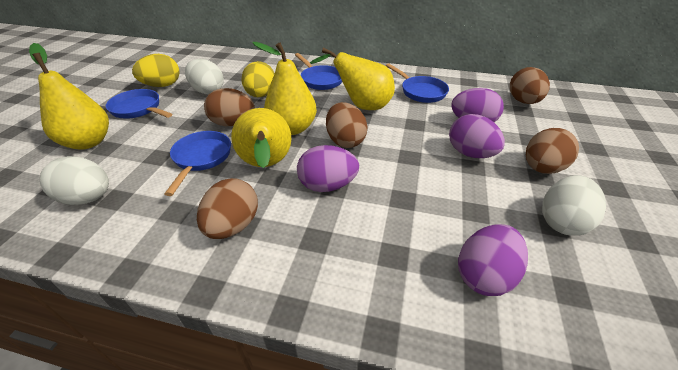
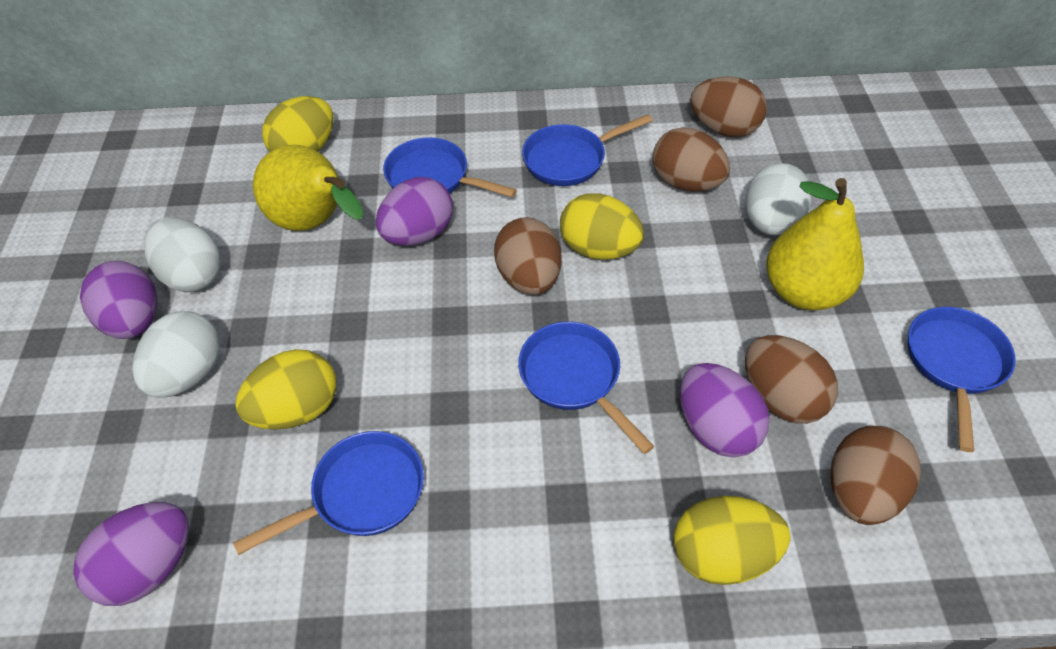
blue pan: 4 -> 5
yellow egg: 2 -> 4
yellow pear: 4 -> 2

